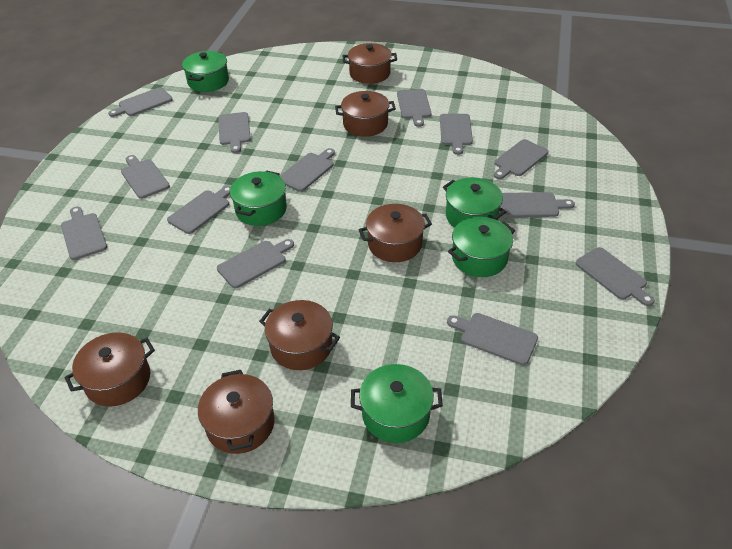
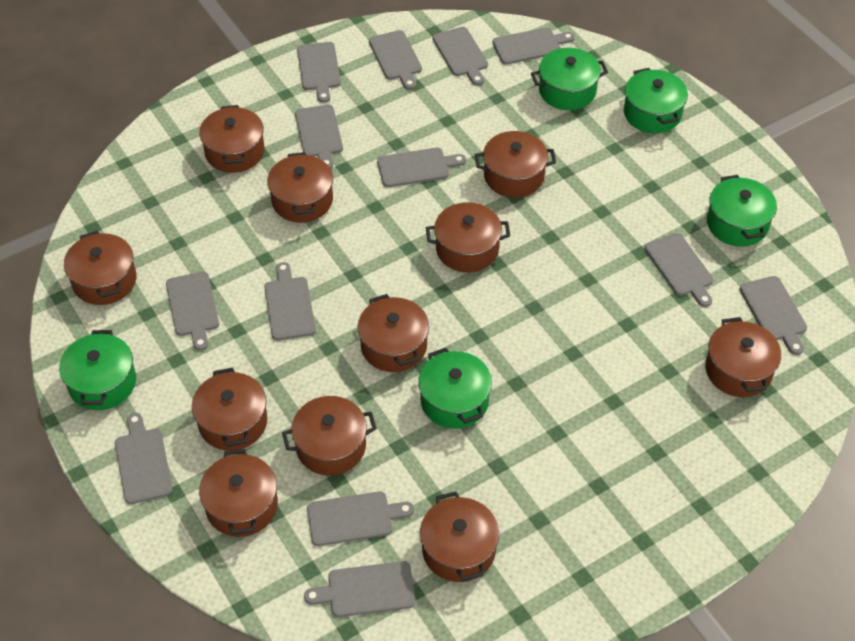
brown pot: 6 -> 11

